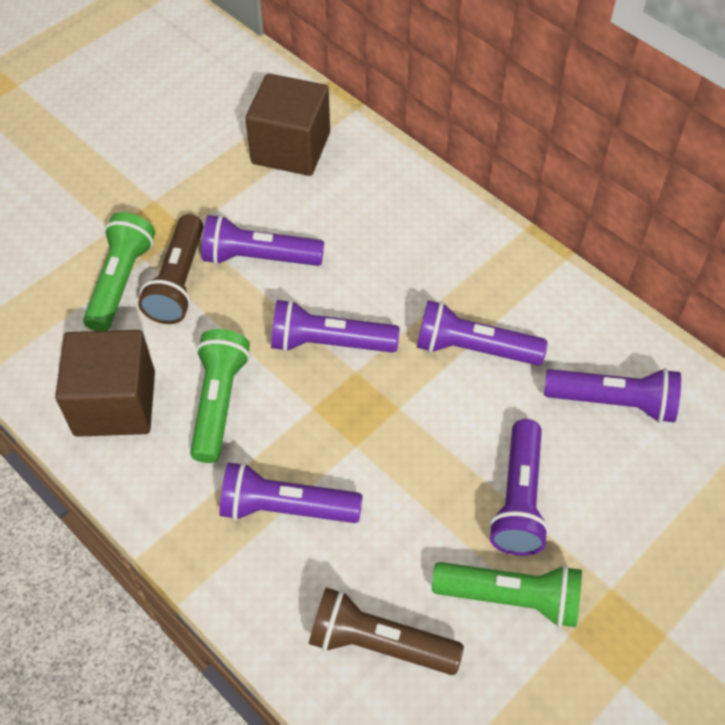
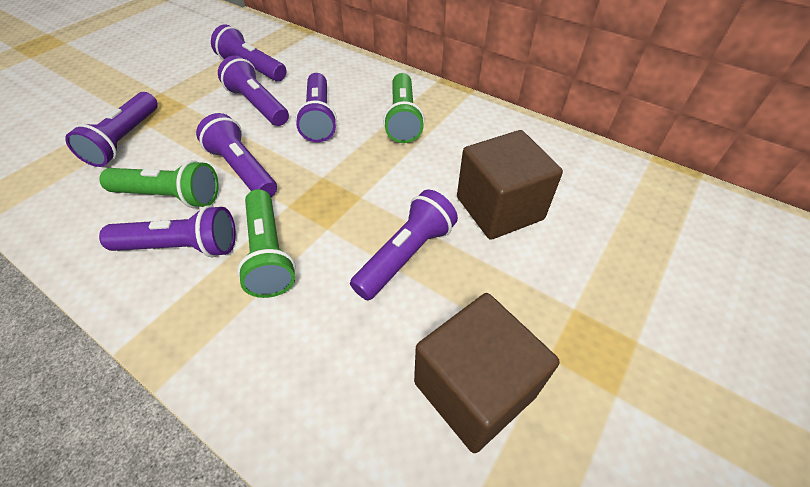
brown flashlight: 2 -> 0
purple flashlight: 6 -> 7

